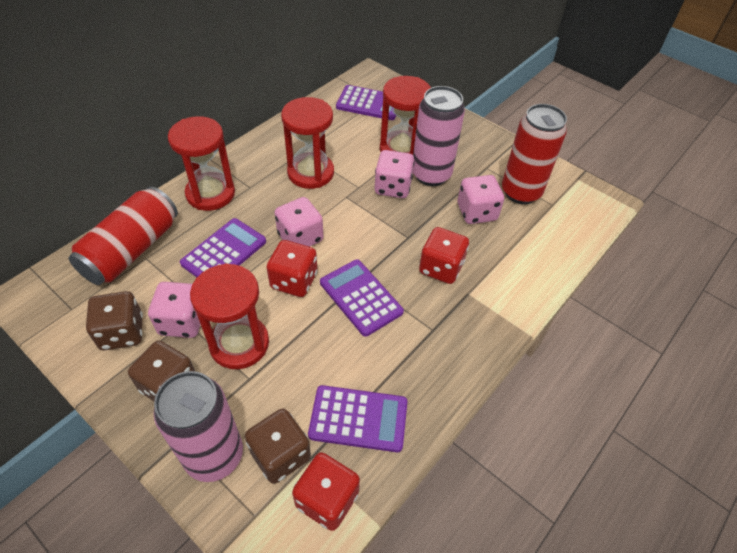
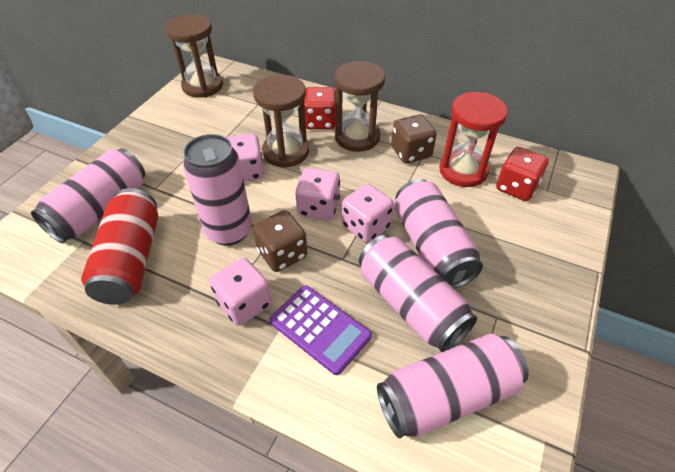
brown dice: 3 -> 2
brown hourglass: 0 -> 3
pink can: 2 -> 5
purple calculator: 4 -> 1
red can: 2 -> 1
red dice: 3 -> 2
red hourglass: 4 -> 1

